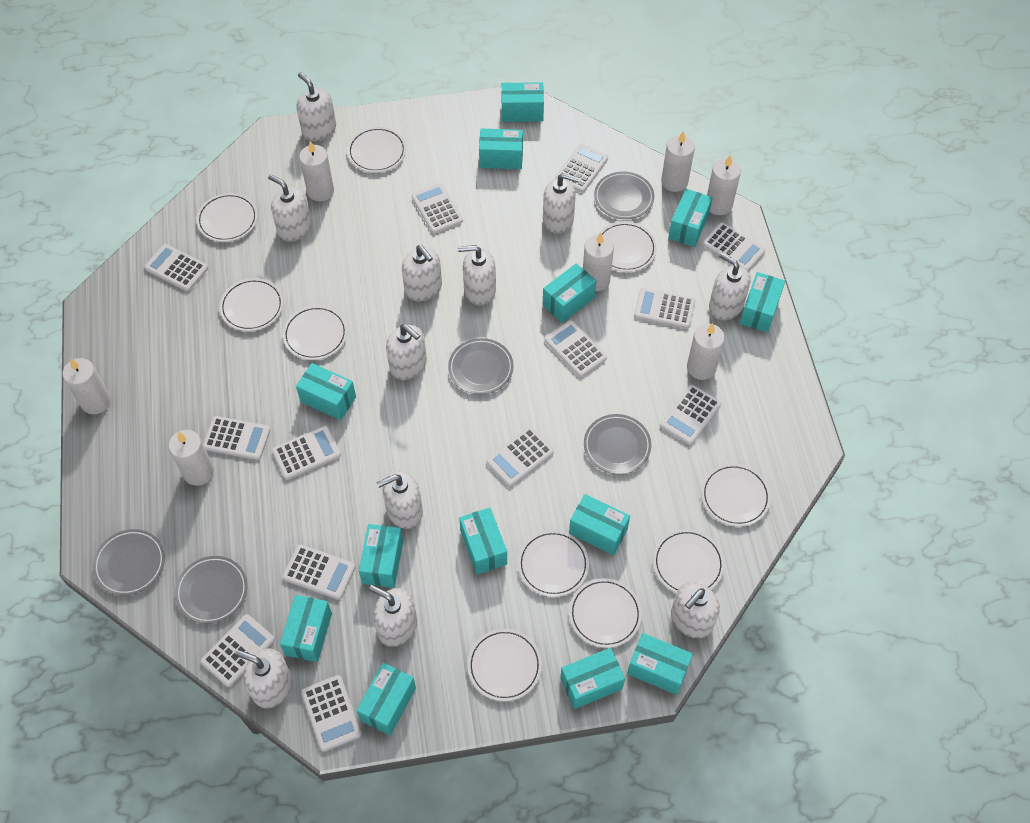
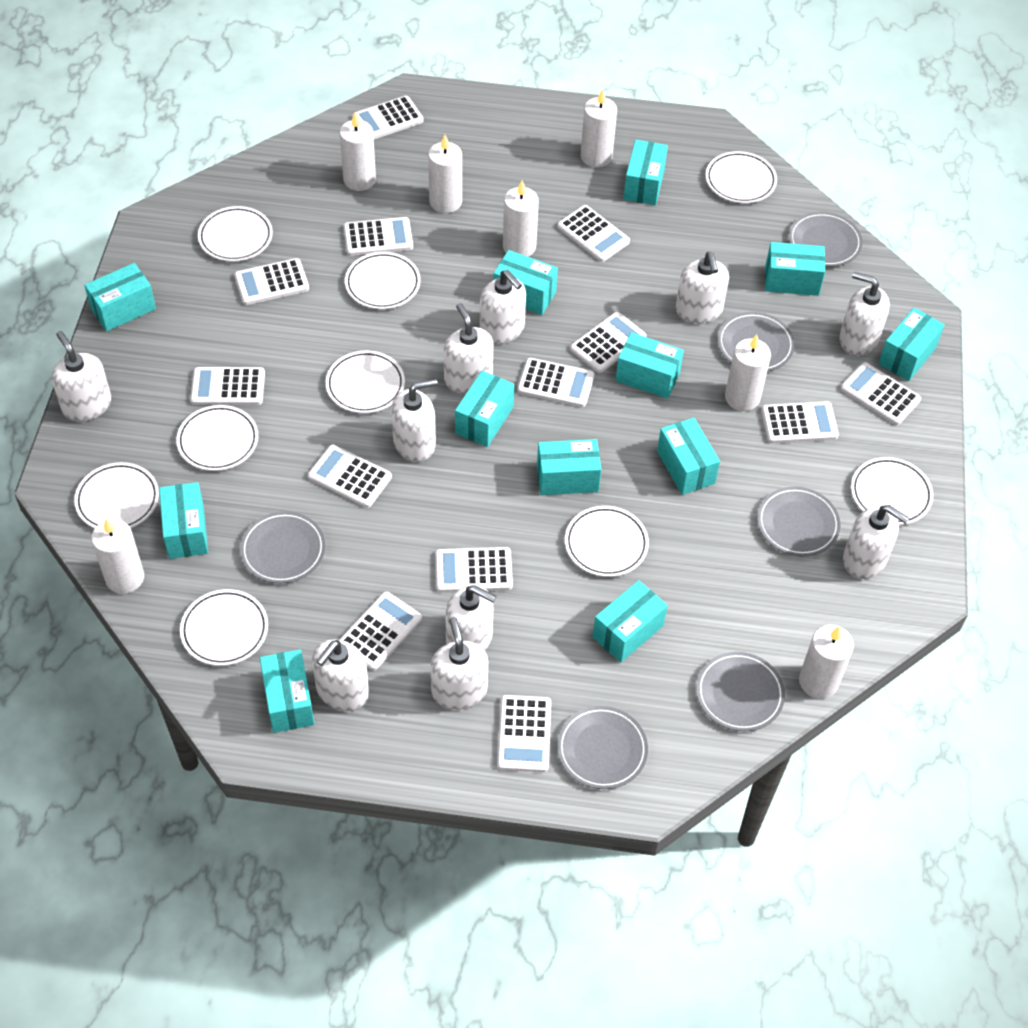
grey plate: 5 -> 6
turquoise box: 13 -> 12
white plate: 10 -> 9
white soap dispenser: 11 -> 10

